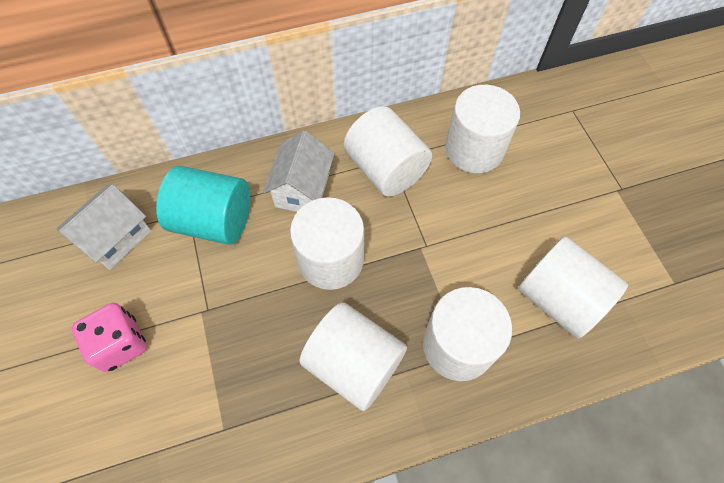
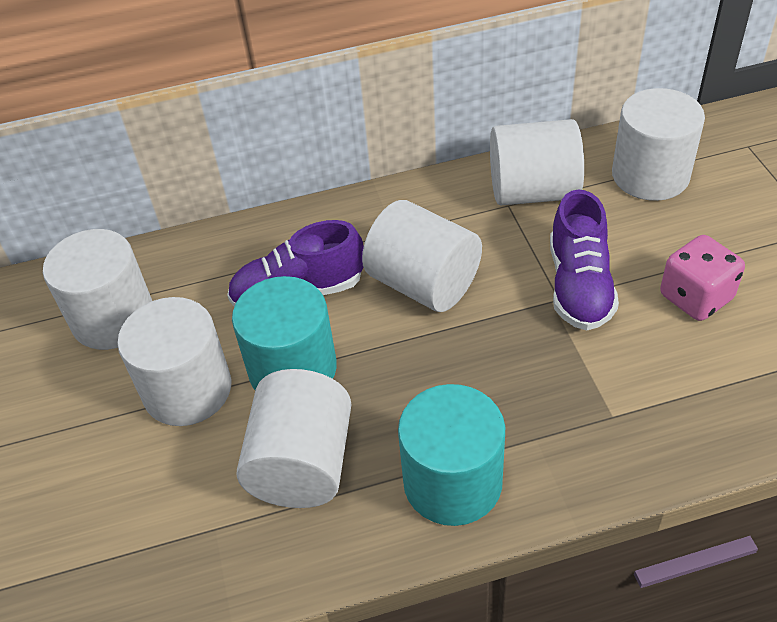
purple shoe: 0 -> 2
turquoise cylinder: 1 -> 2
white house: 2 -> 0

